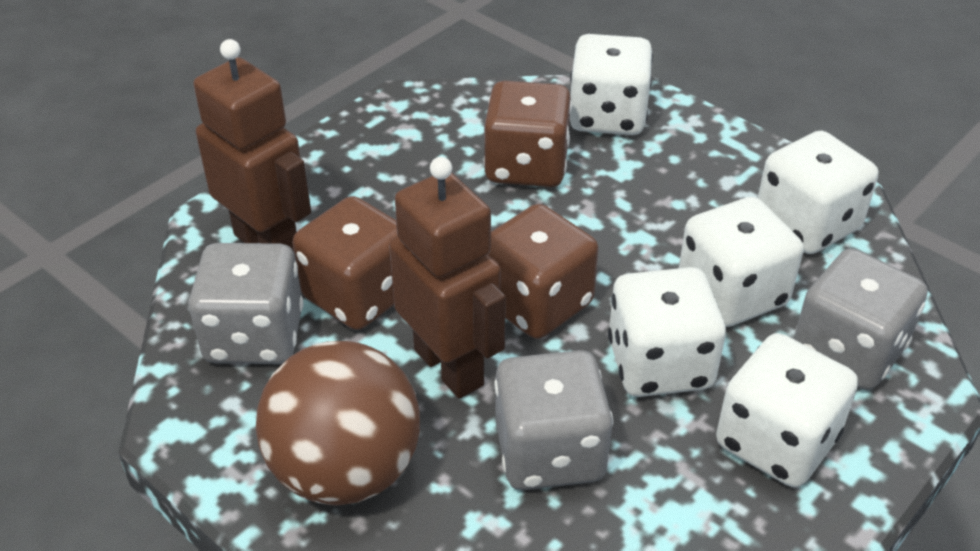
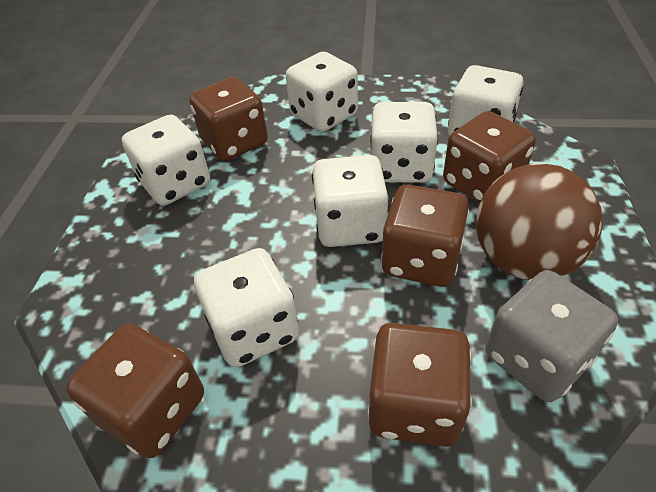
brown dice: 3 -> 5
brown robot: 2 -> 0
grey dice: 3 -> 1
white dice: 5 -> 6

